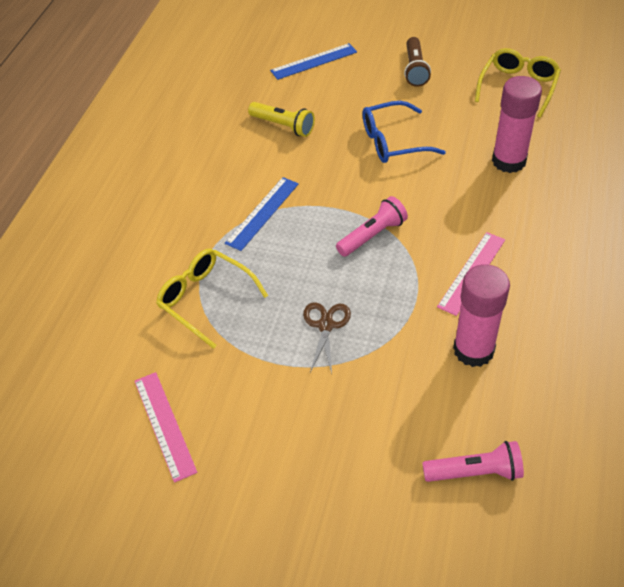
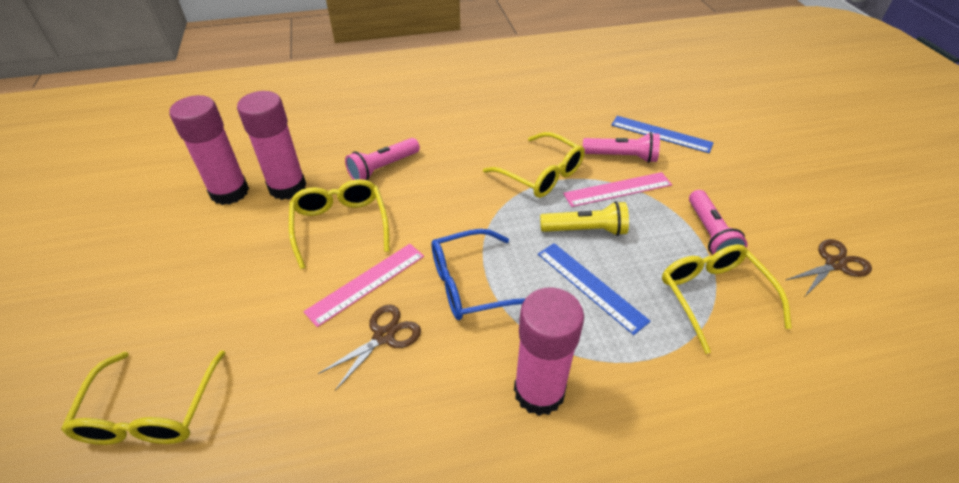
brown flashlight: 1 -> 0
brown scissors: 1 -> 2
pink flashlight: 2 -> 3
pink glue stick: 2 -> 3
yellow glasses: 2 -> 4

